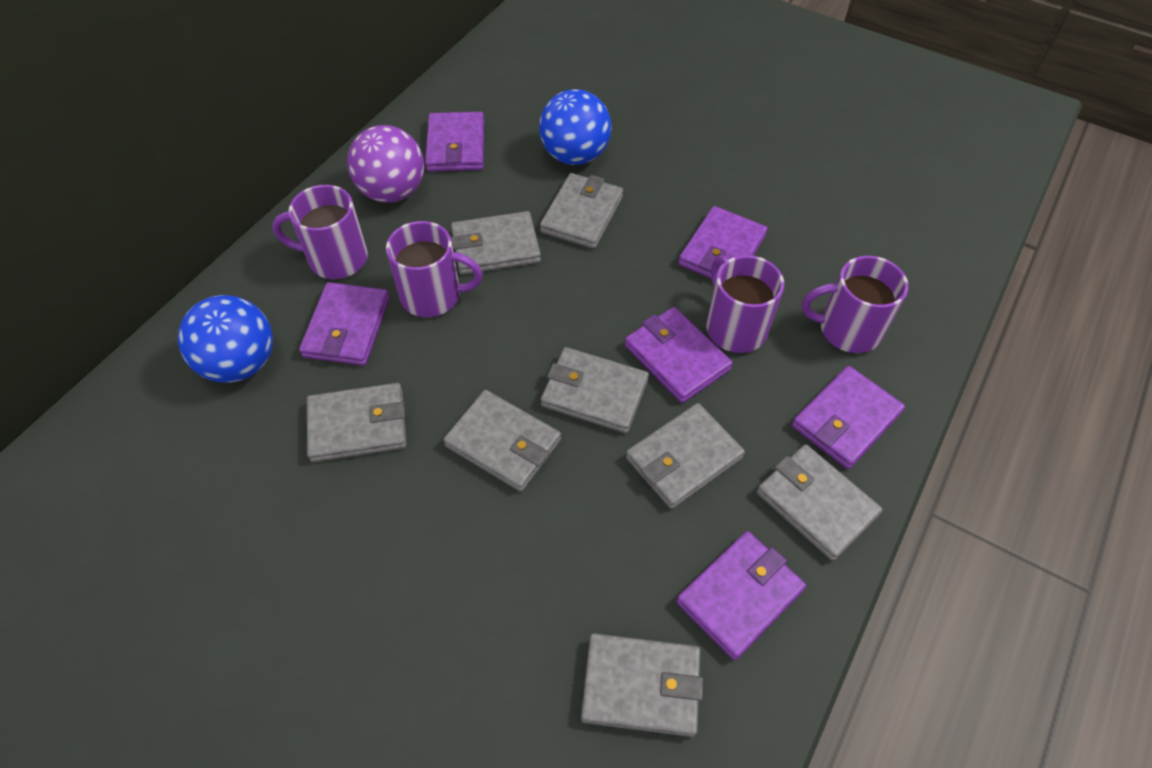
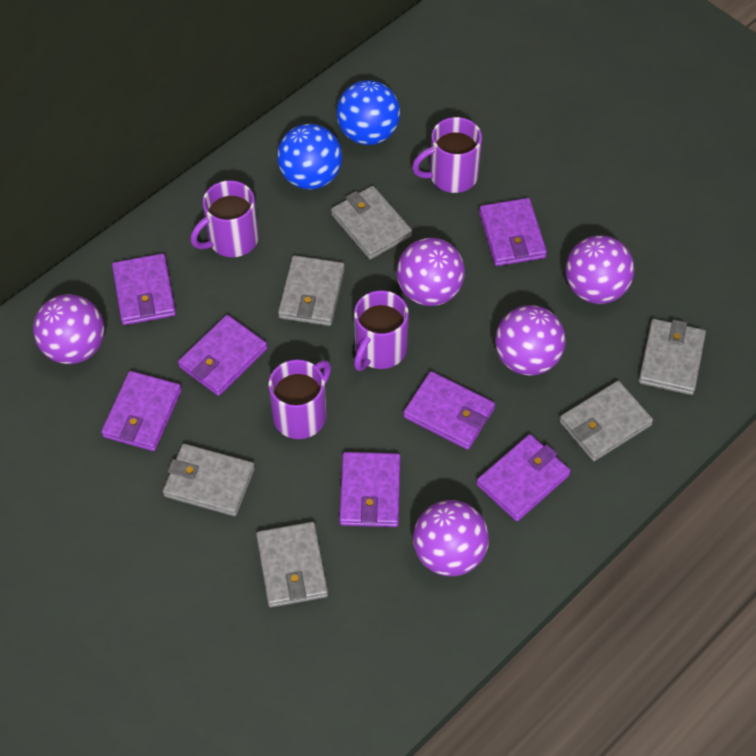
grey wallet: 8 -> 6
purple ball: 1 -> 5
purple wallet: 6 -> 7

